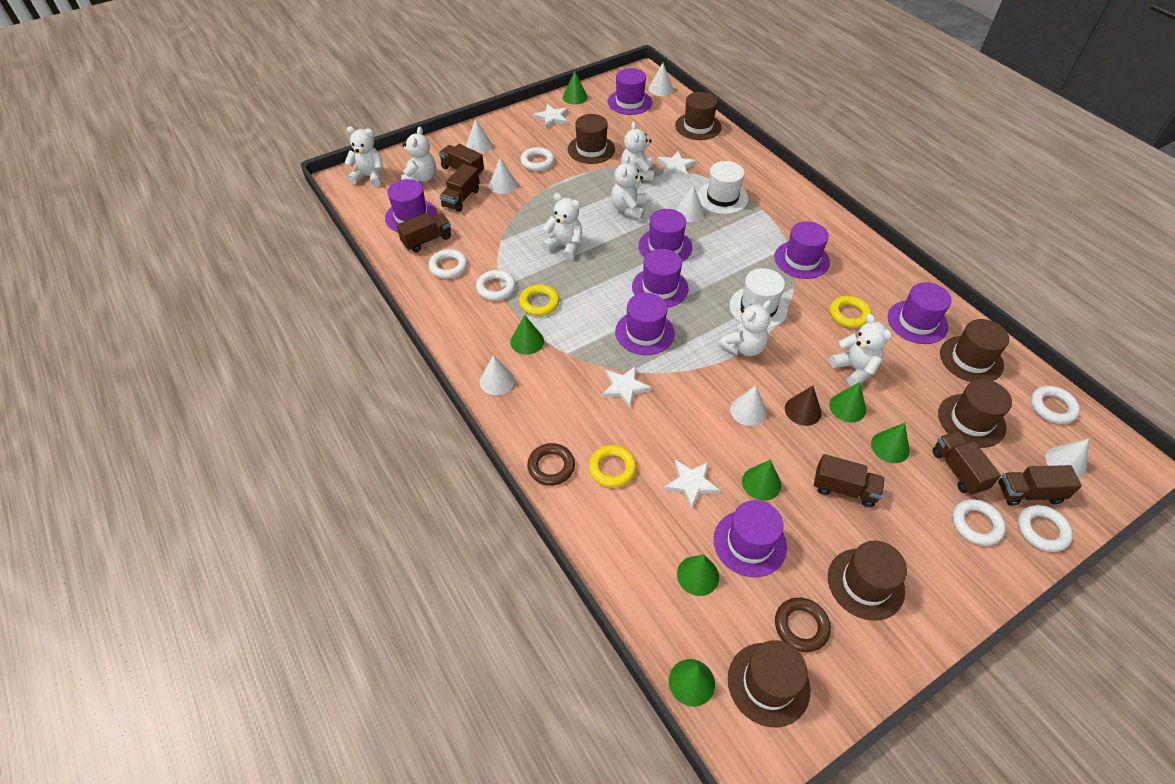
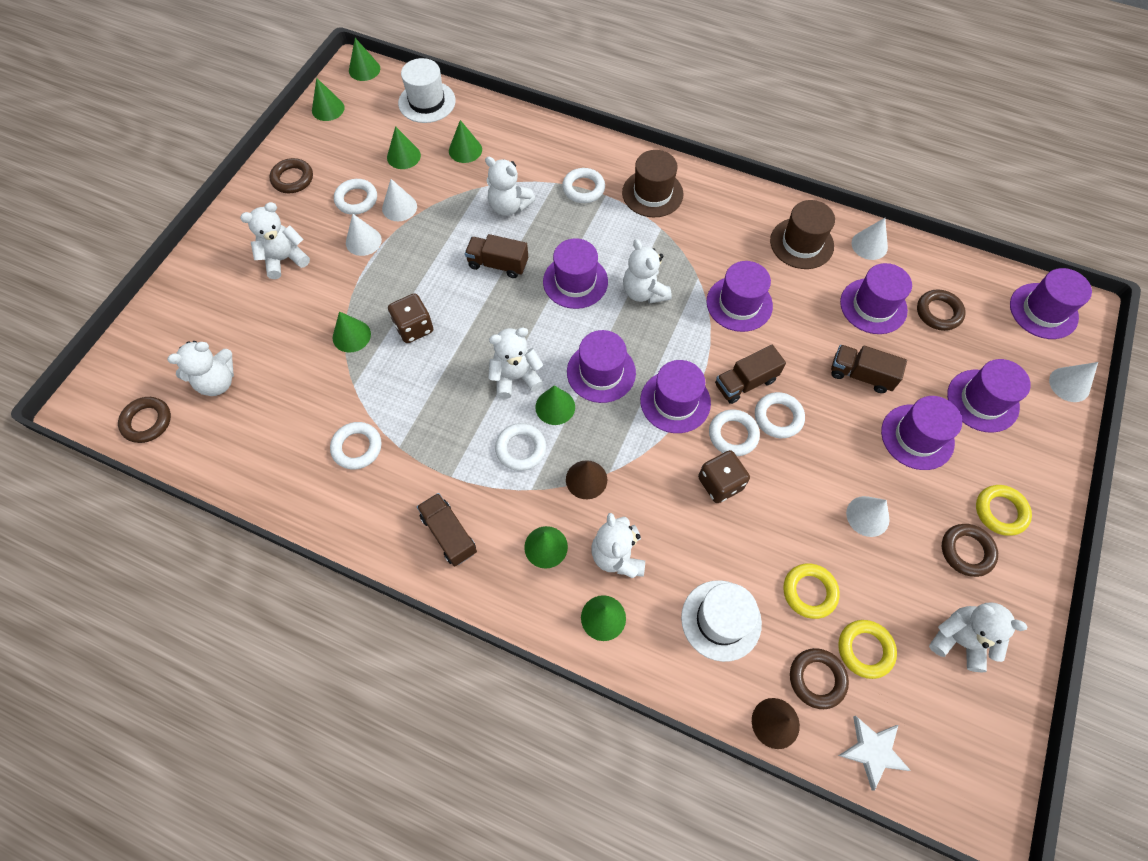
brown cone: 1 -> 2
brown dice: 0 -> 2
brown hat: 6 -> 2
brown ring: 2 -> 5
brown truck: 6 -> 4
green cone: 7 -> 8
white cone: 7 -> 5
white star: 4 -> 1

